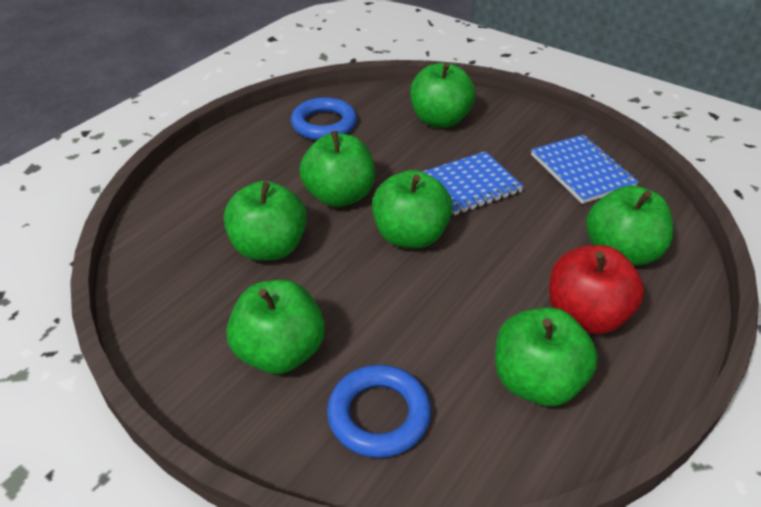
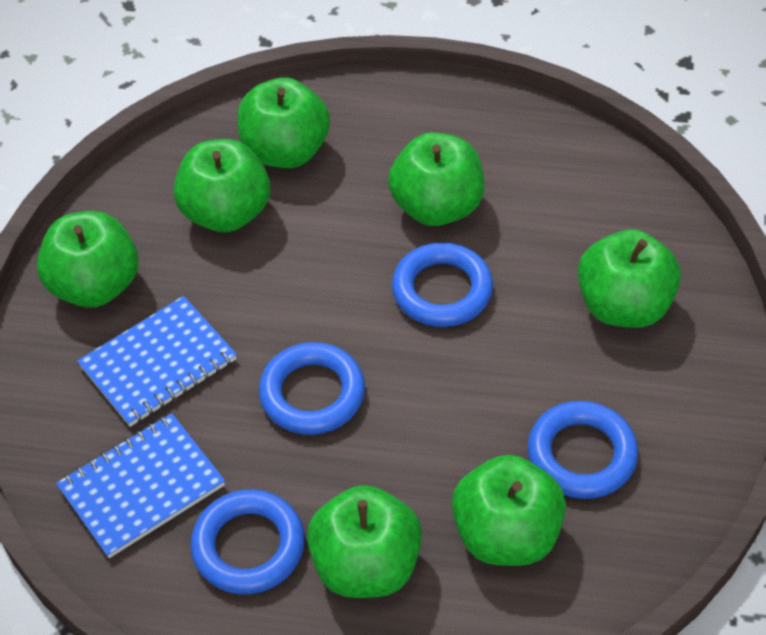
blue ring: 2 -> 4
red apple: 1 -> 0

